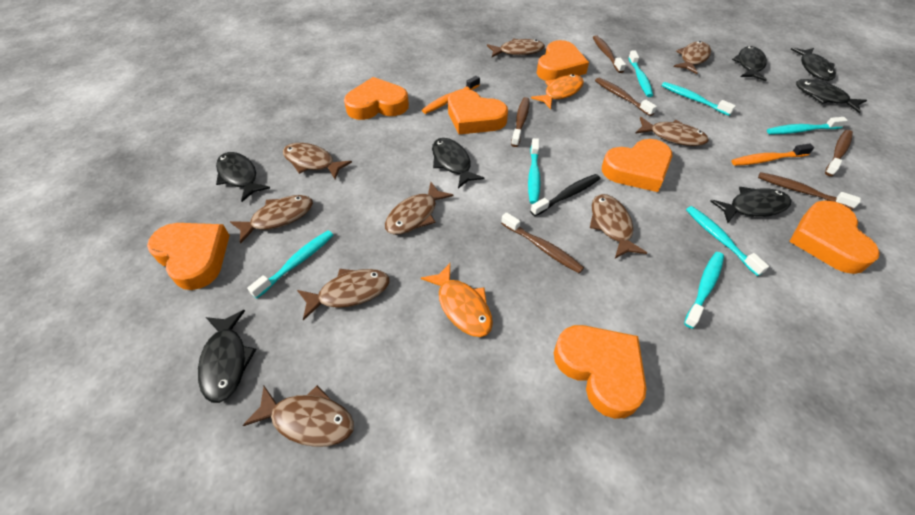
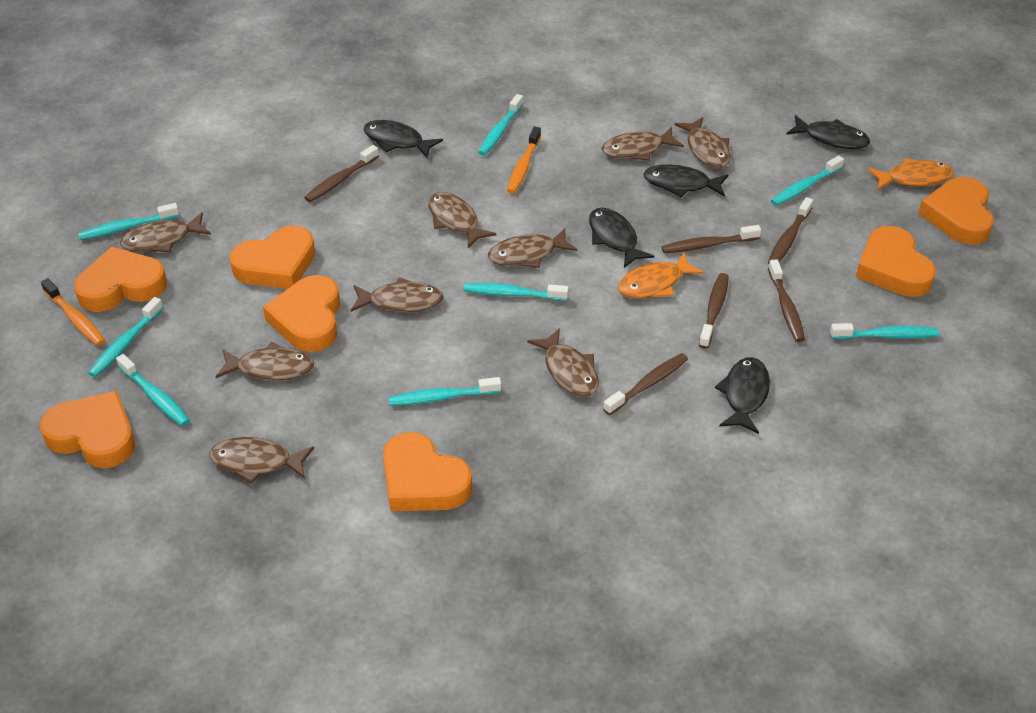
black fish: 7 -> 5
black toothbrush: 1 -> 0
turquoise toothbrush: 7 -> 8

